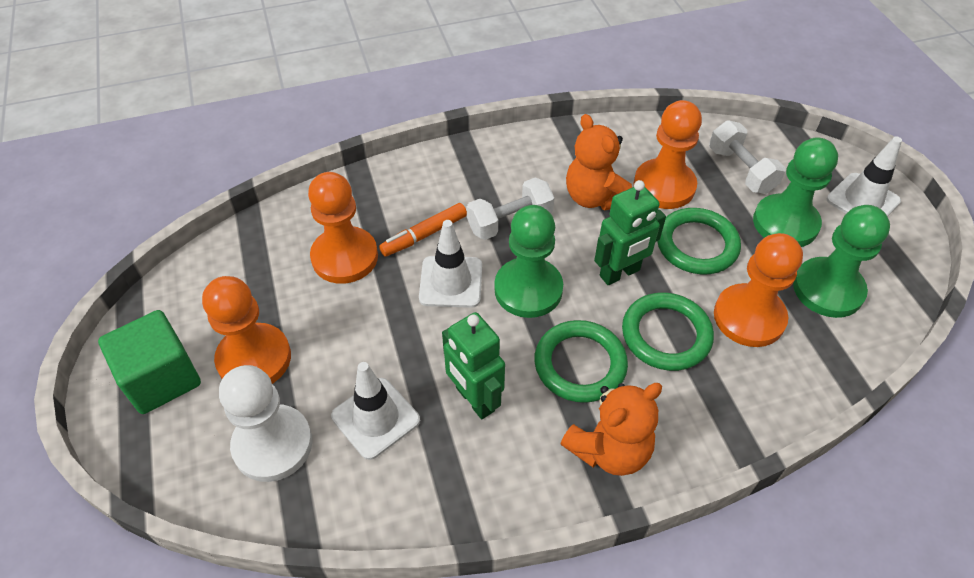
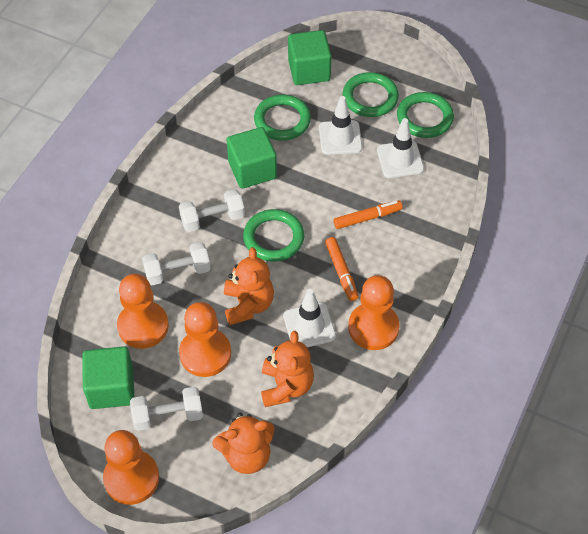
green cube: 1 -> 3
green pawn: 3 -> 0
green ring: 3 -> 4
green robot: 2 -> 0
orange marker: 1 -> 2
orange teddy bear: 2 -> 3
white dumbbell: 2 -> 3
white pawn: 1 -> 0

